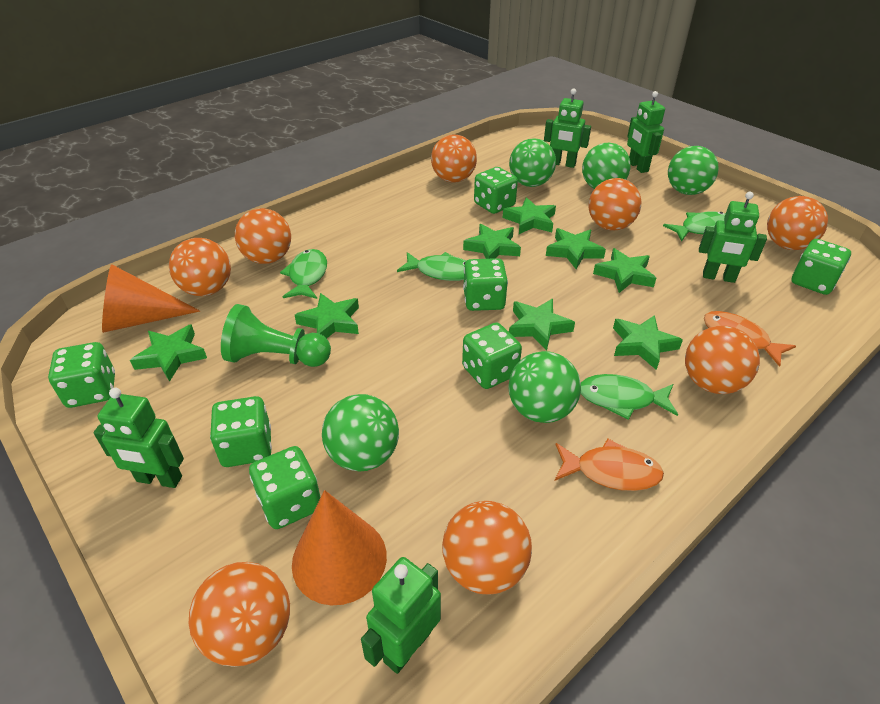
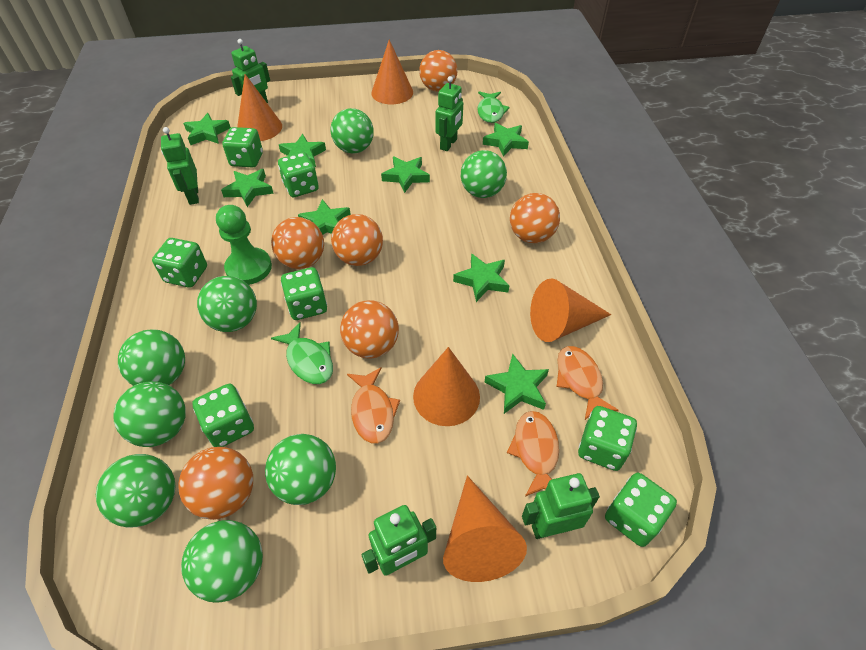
green ball: 5 -> 8
green fish: 4 -> 2
orange ball: 8 -> 6
orange cone: 2 -> 5
orange fish: 2 -> 3

